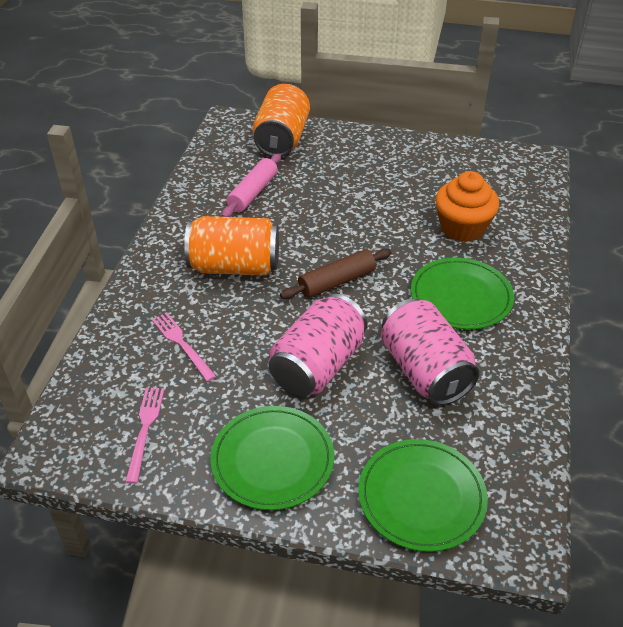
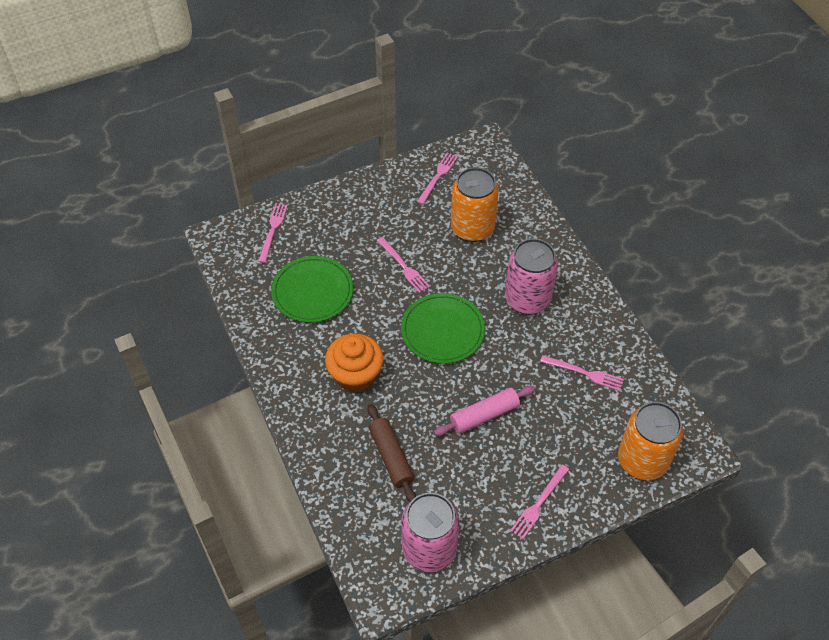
green plate: 3 -> 2
pink fork: 2 -> 5

